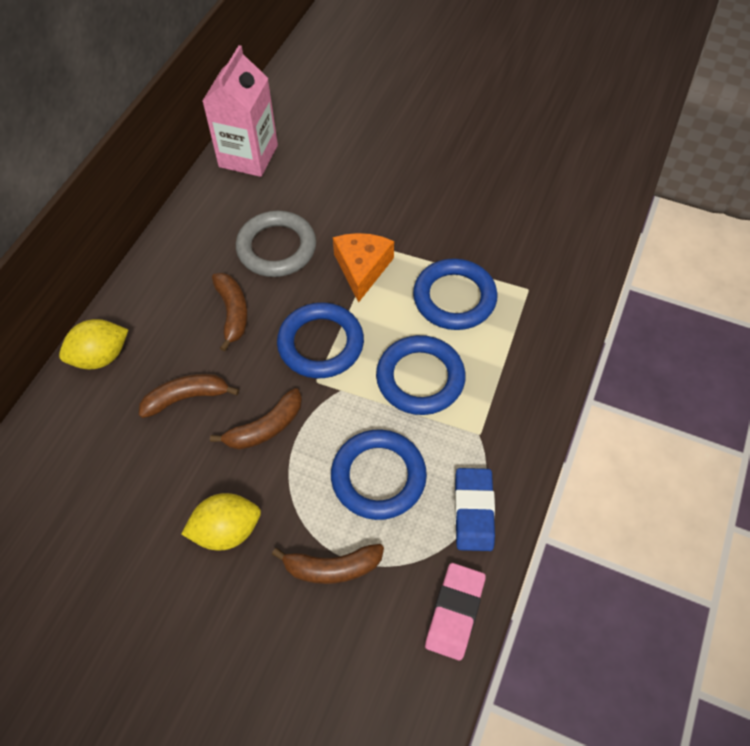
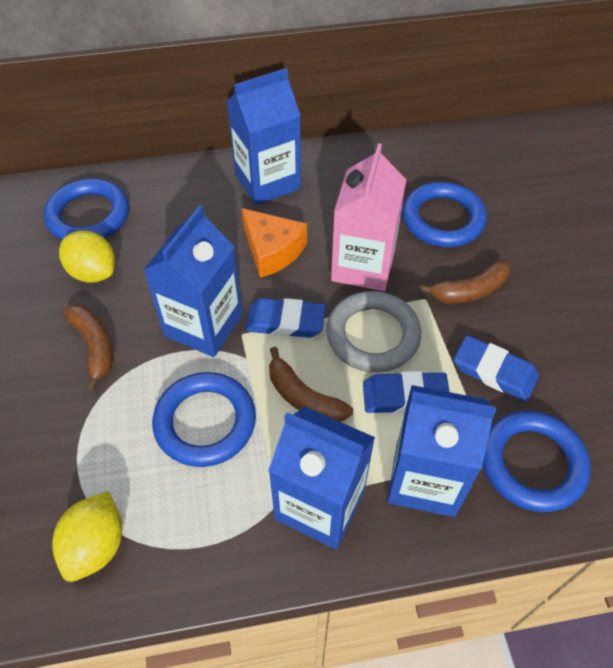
blue carton: 0 -> 4
blue eraser: 1 -> 3
brown banana: 4 -> 3
pink eraser: 1 -> 0

